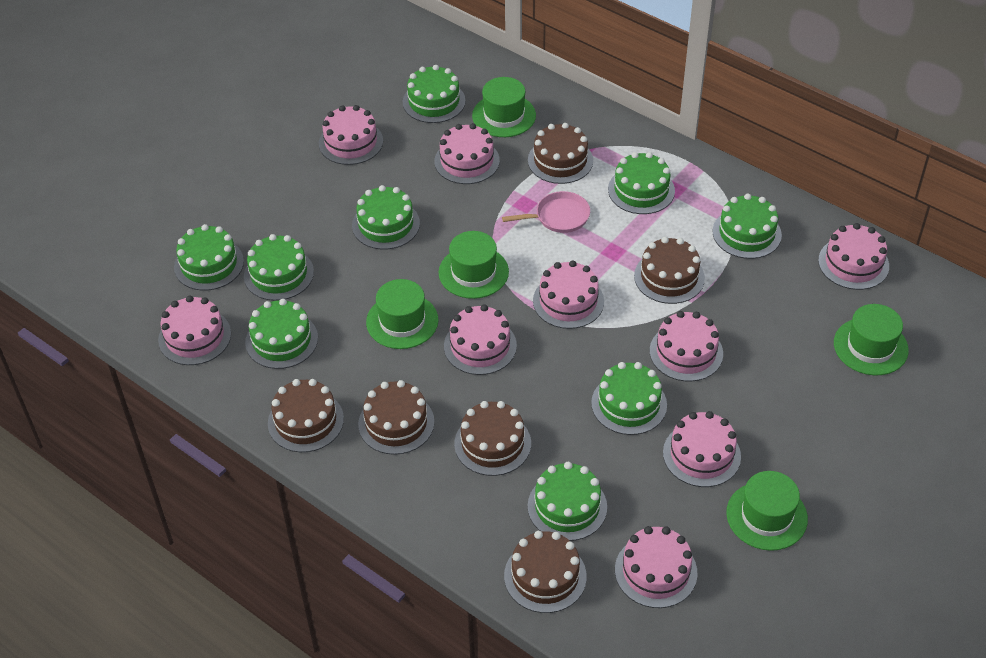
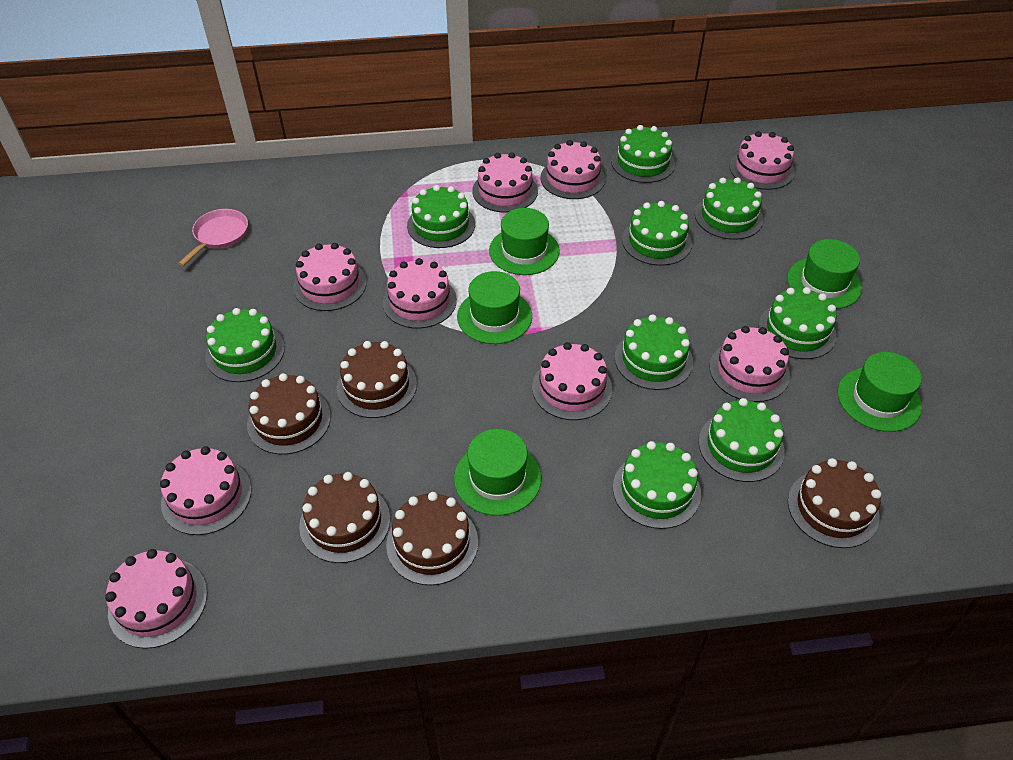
brown cake: 6 -> 5

